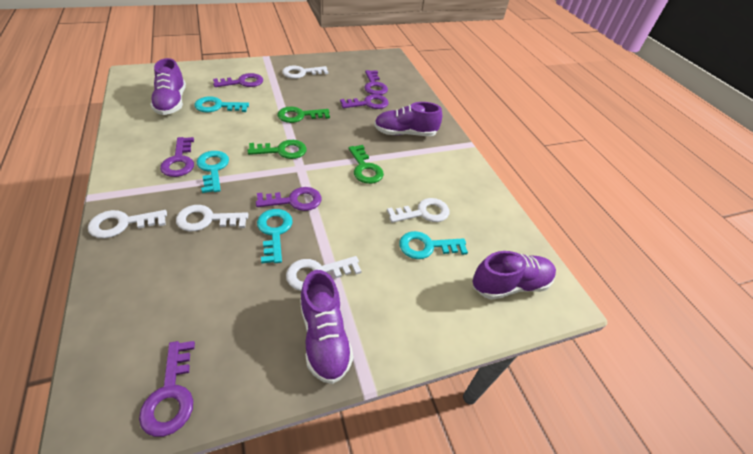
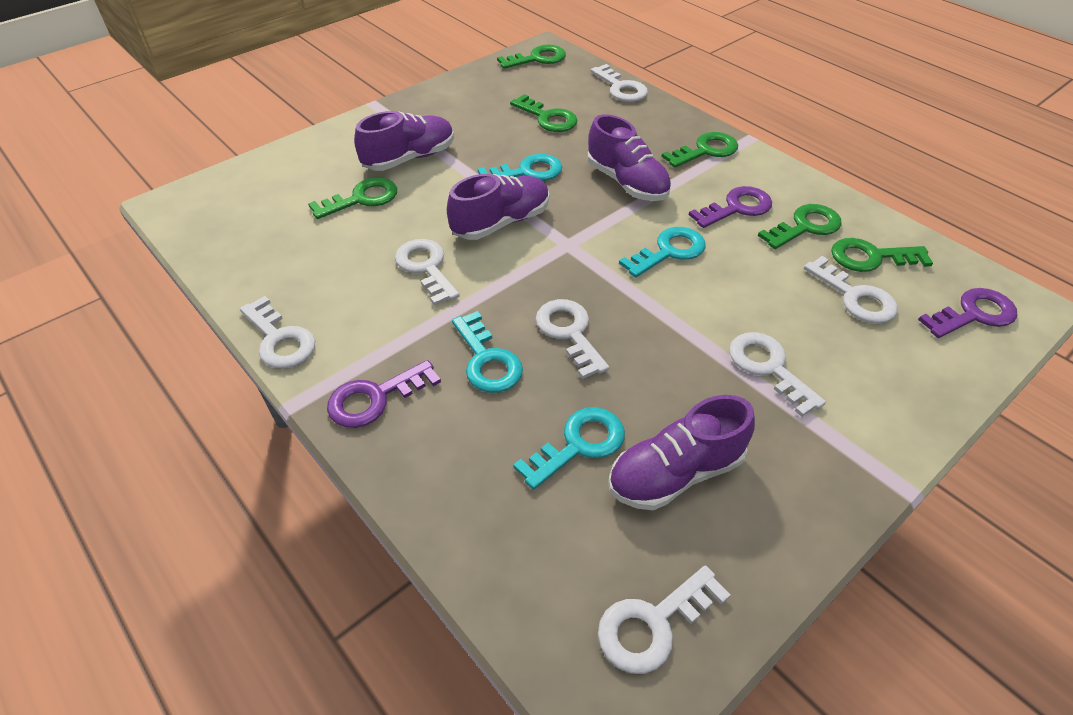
green key: 3 -> 6
purple key: 6 -> 3
white key: 5 -> 7

